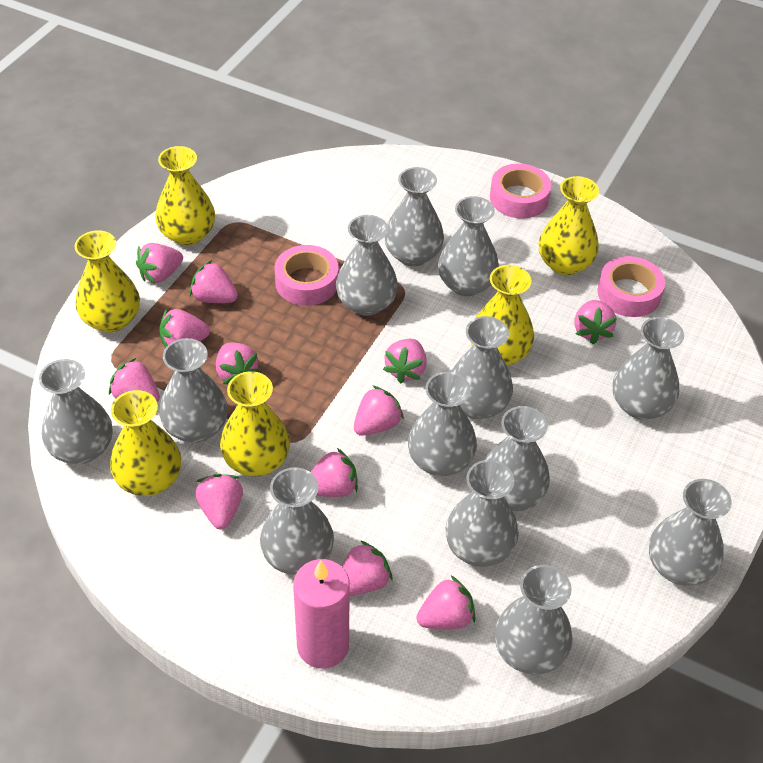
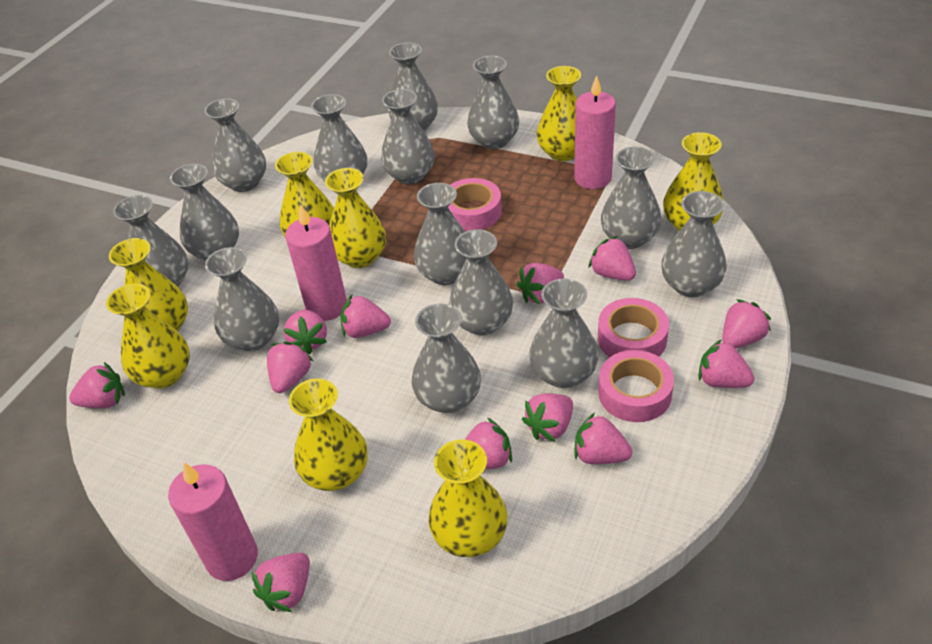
grey vase: 13 -> 14
pink candle: 1 -> 3
yellow vase: 6 -> 8

